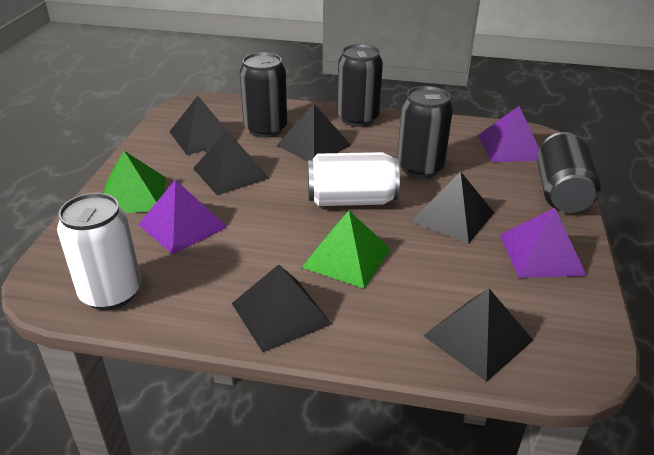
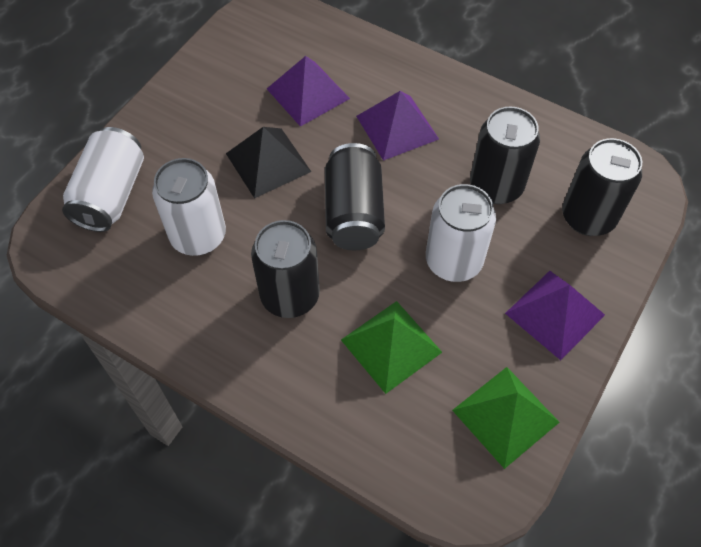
black pyramid: 6 -> 1
white can: 2 -> 3

